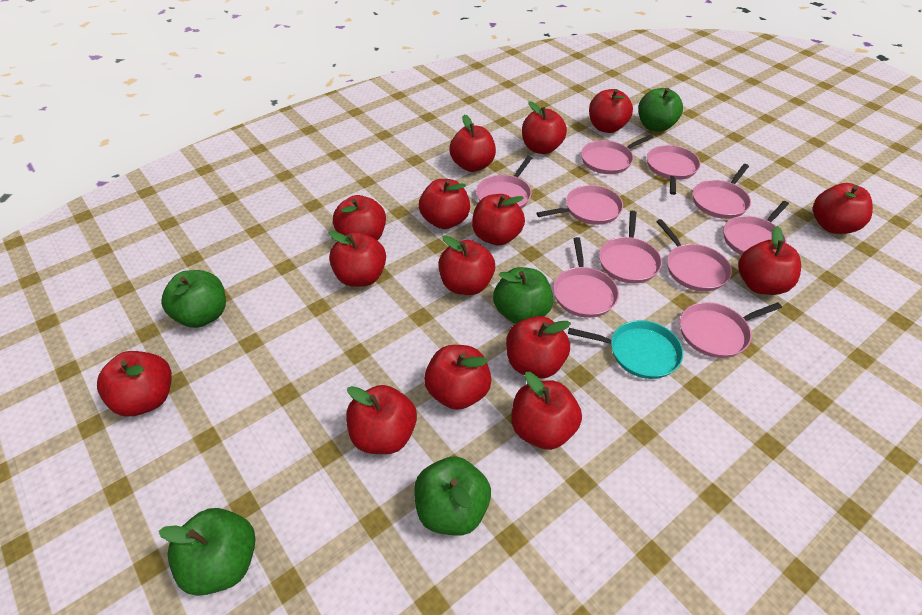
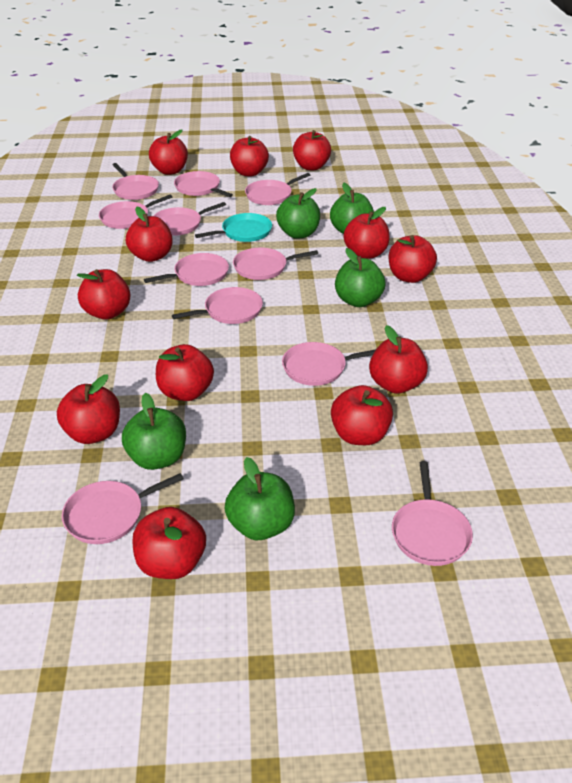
pink pan: 10 -> 11
red apple: 15 -> 12

